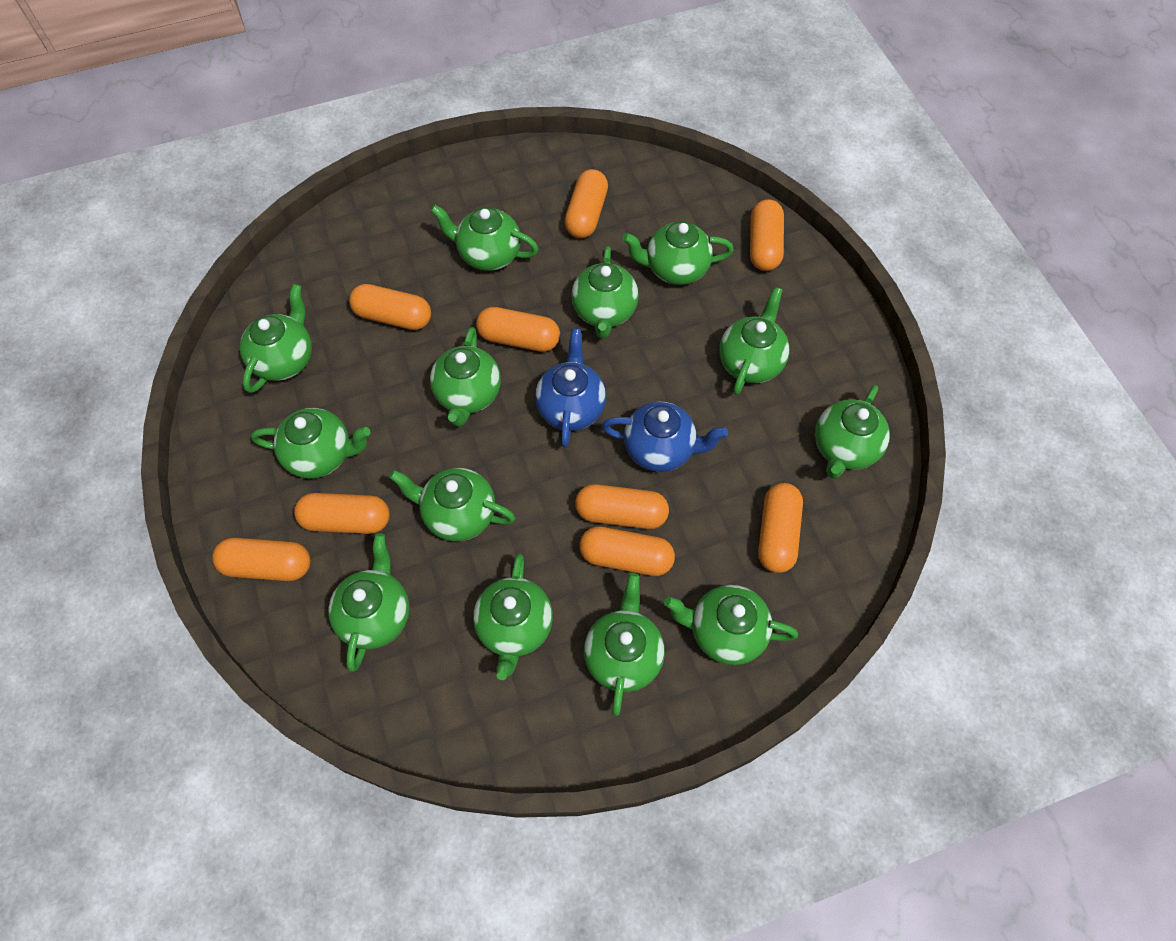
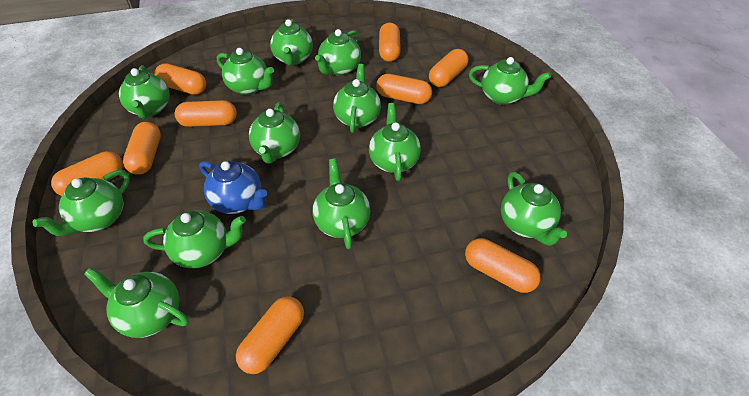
blue teapot: 2 -> 1

